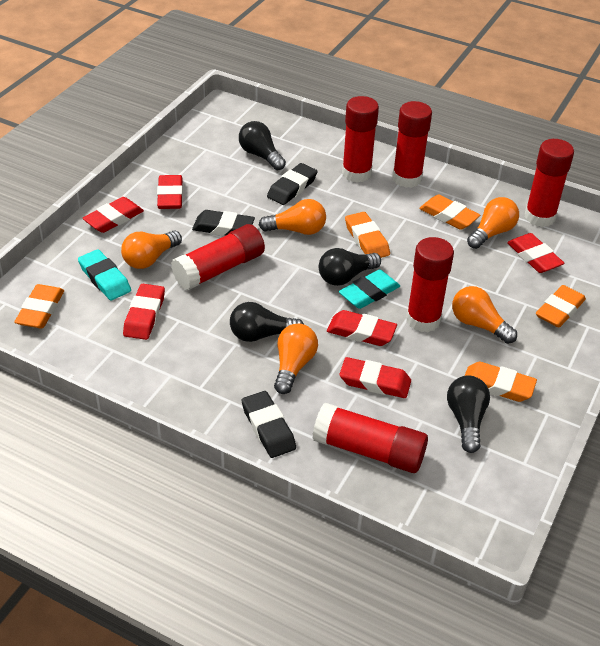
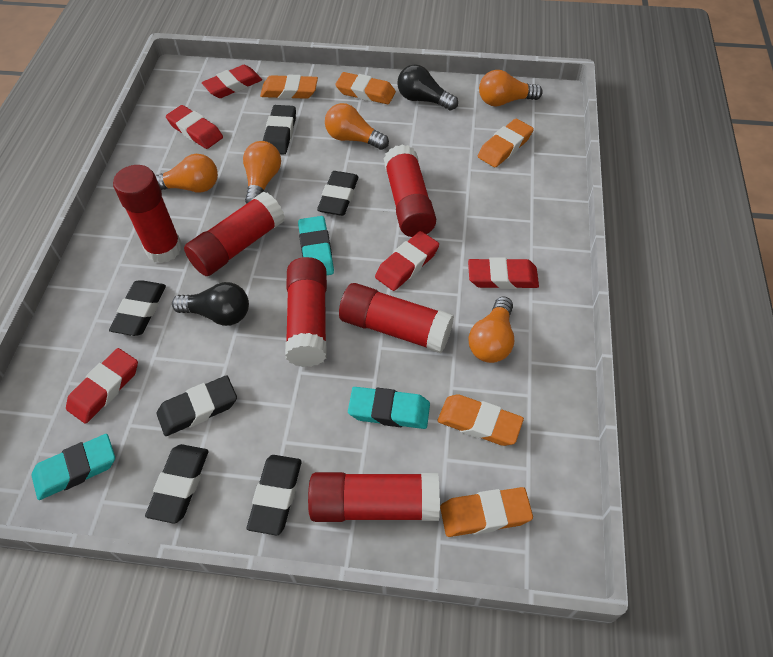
black eraser: 3 -> 6
black light bulb: 4 -> 2
red eraser: 6 -> 5
turquoise eraser: 2 -> 3

